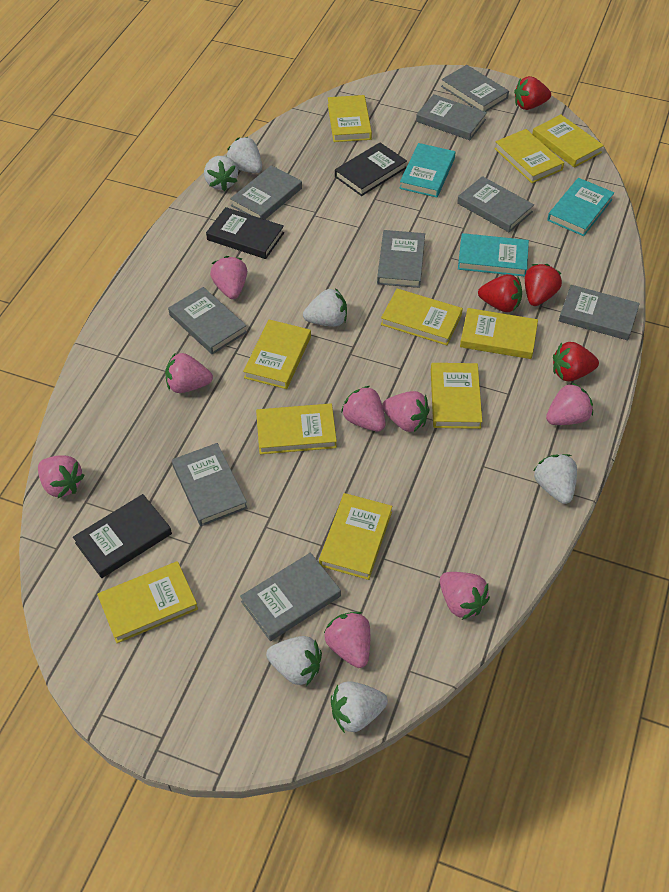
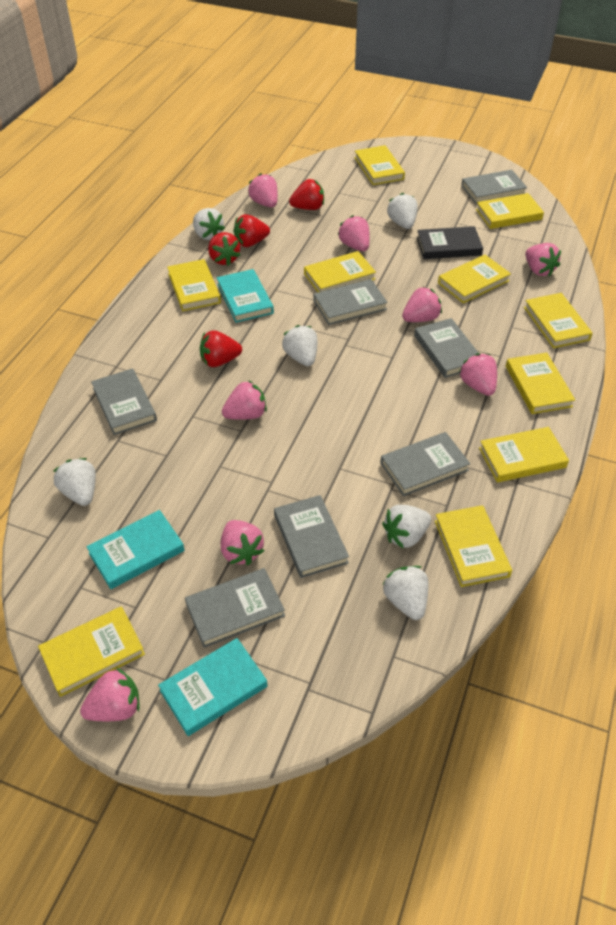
black book: 3 -> 1
grey book: 9 -> 7

